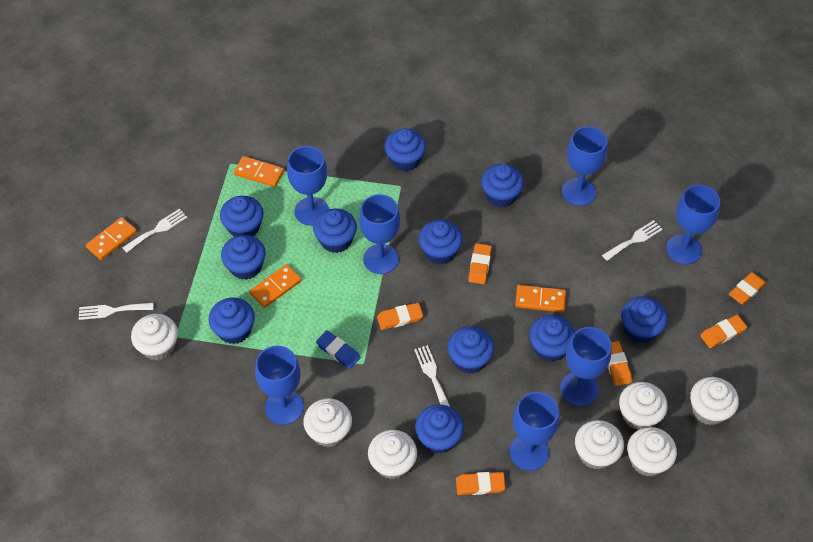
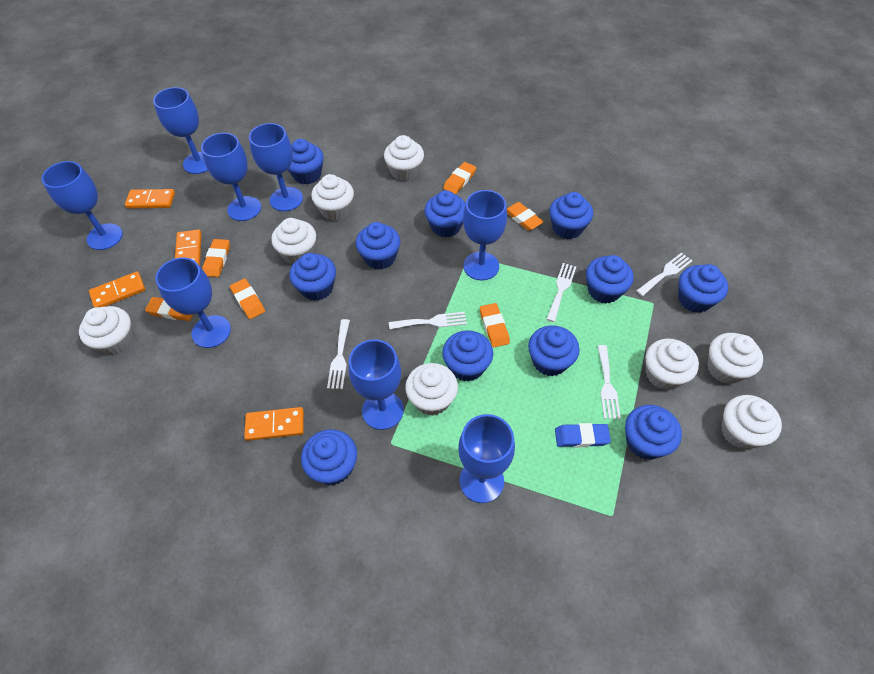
blue goblet: 7 -> 8
white cupcake: 7 -> 8
white fork: 4 -> 5

